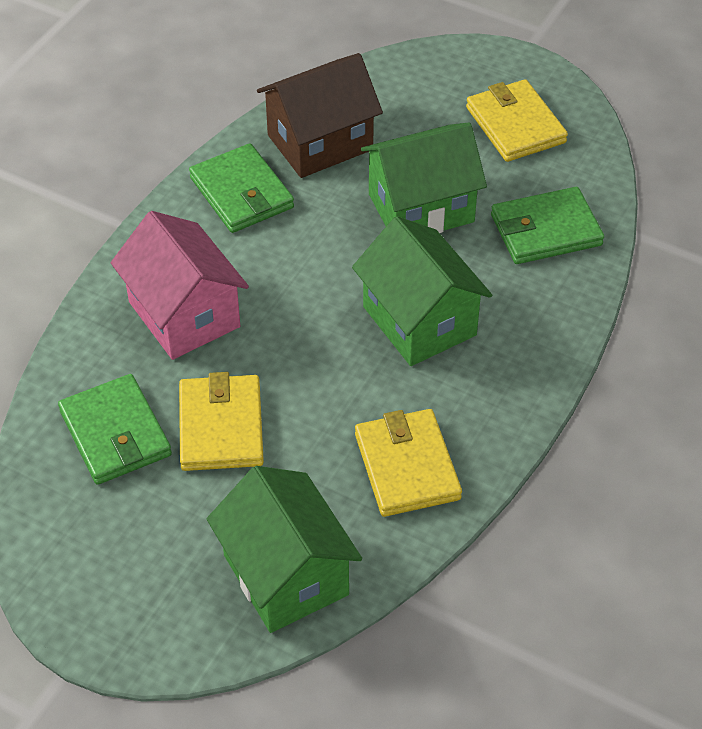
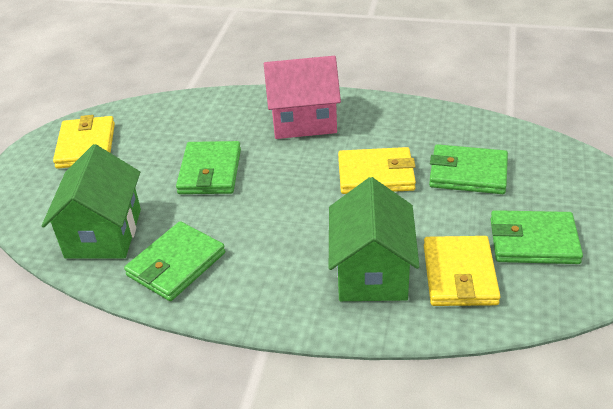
brown house: 1 -> 0
green house: 3 -> 2
green wallet: 3 -> 4

